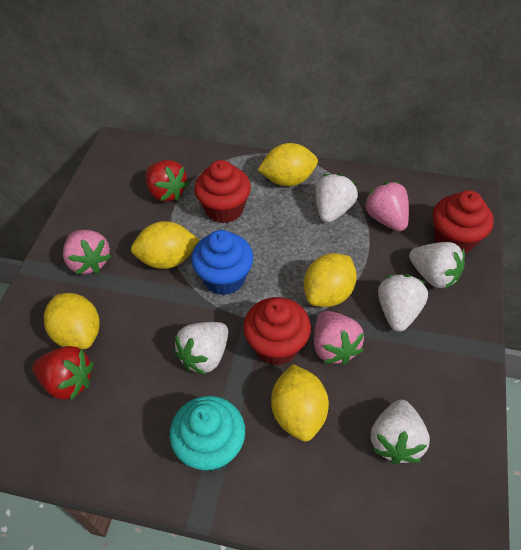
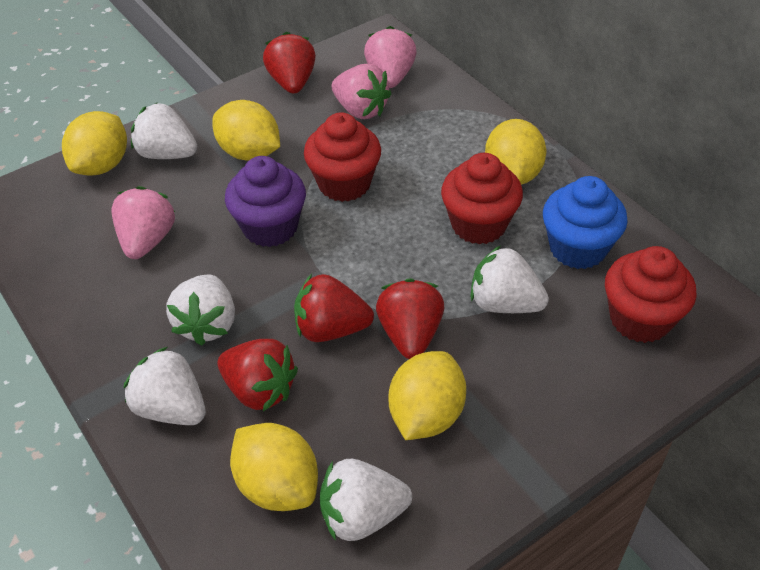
purple cupcake: 0 -> 1
red strawberry: 2 -> 4
turquoise cupcake: 1 -> 0

